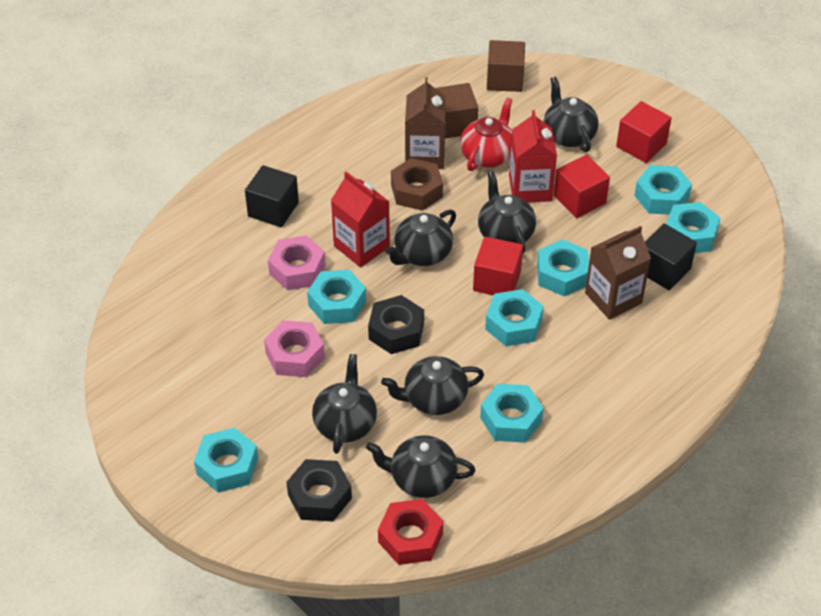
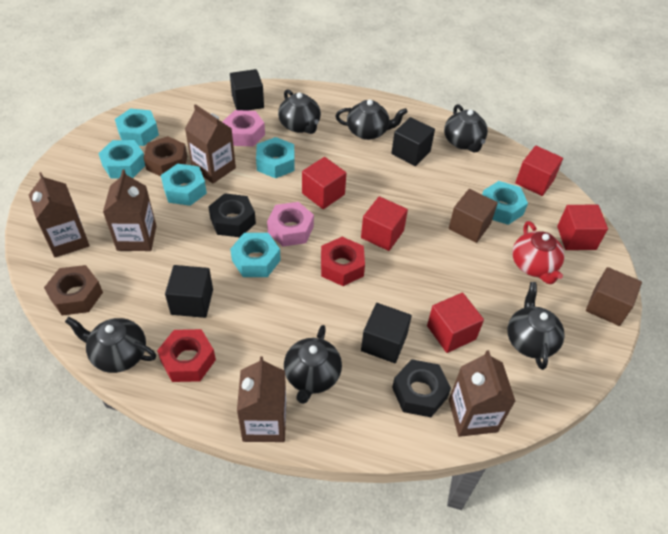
black cube: 2 -> 4
brown carton: 2 -> 5
brown nut: 1 -> 2
red carton: 2 -> 0
red cube: 3 -> 5
red nut: 1 -> 2
turquoise nut: 7 -> 6

